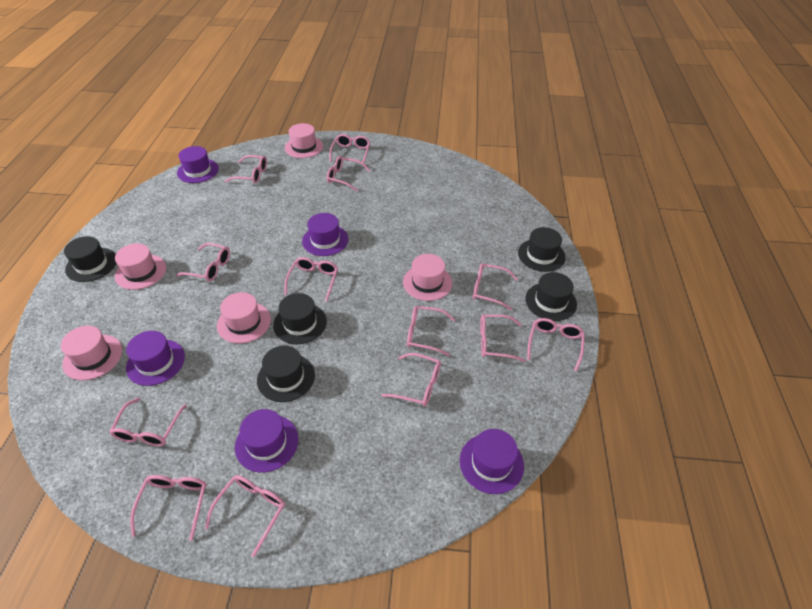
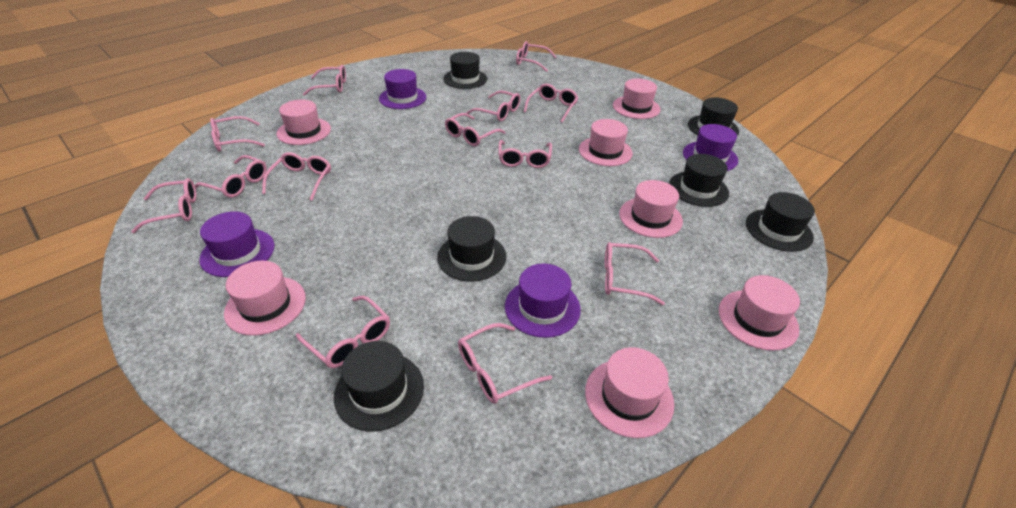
black hat: 5 -> 6
pink hat: 5 -> 7
purple hat: 5 -> 4

